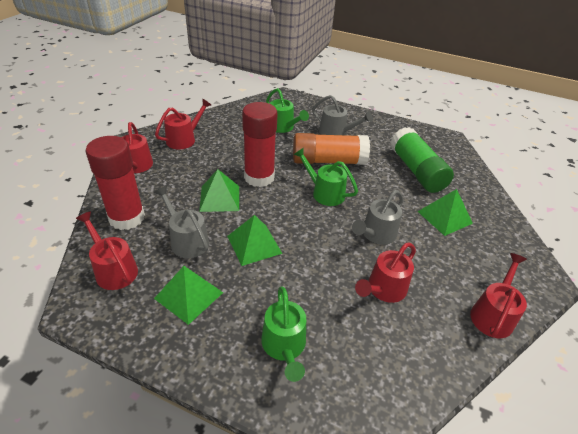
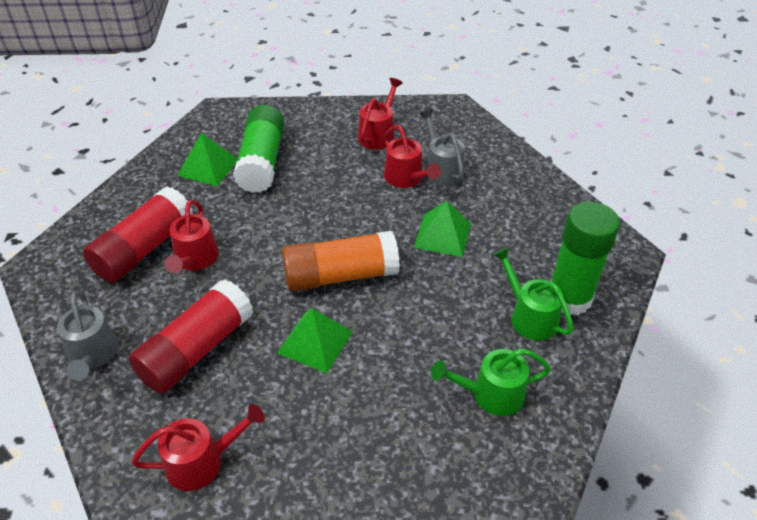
green glue stick: 1 -> 2
green pyramid: 4 -> 3
green watering can: 3 -> 2
grey watering can: 3 -> 2
red watering can: 5 -> 4

